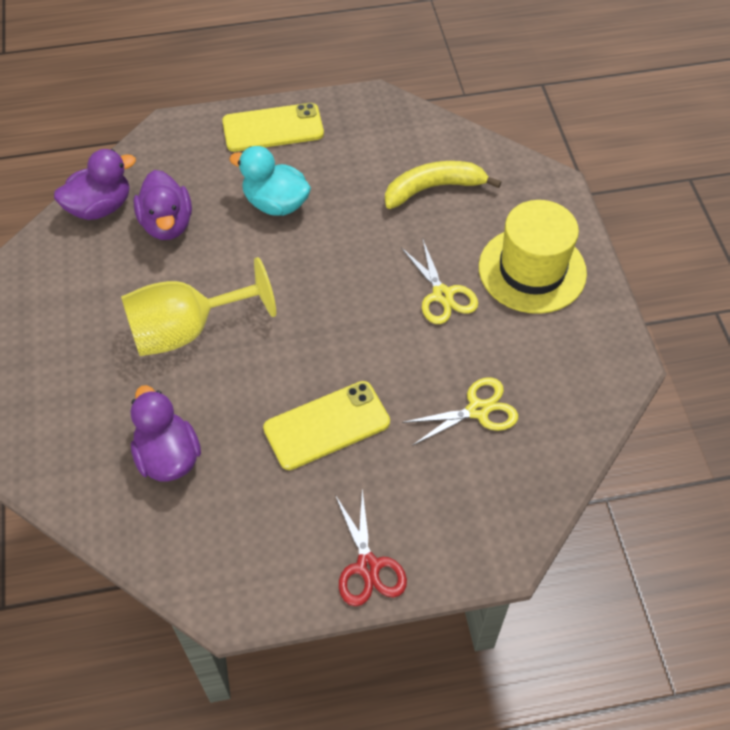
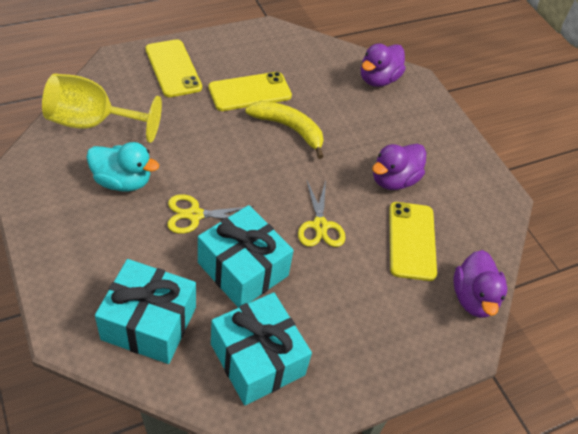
red scissors: 1 -> 0
turquoise gift: 0 -> 3
yellow hat: 1 -> 0
yellow phone: 2 -> 3

